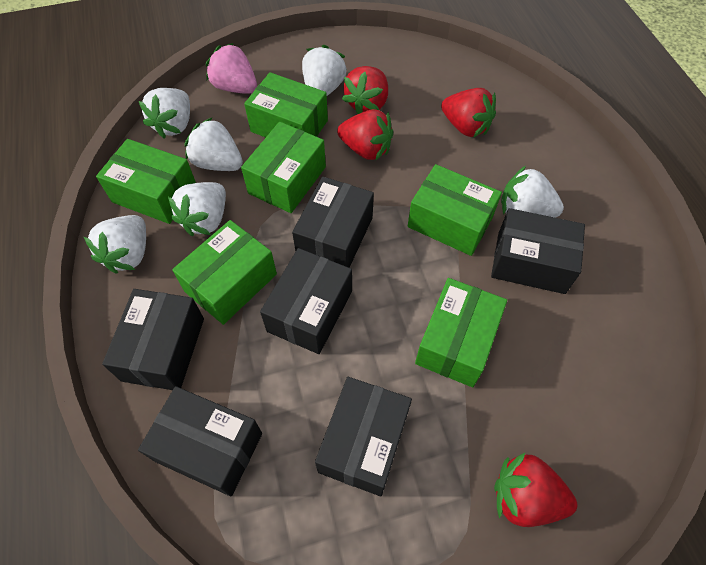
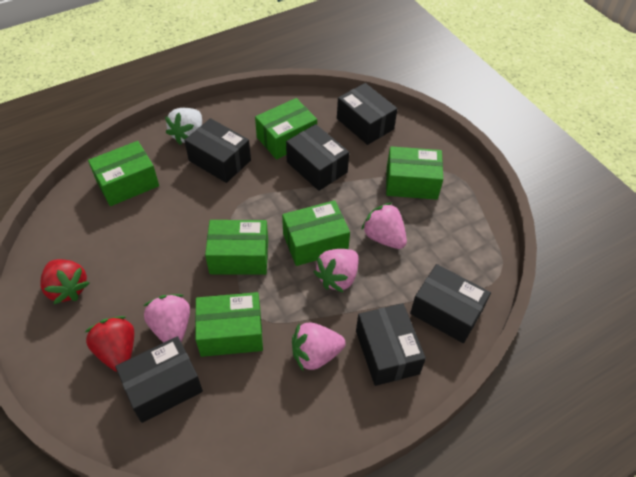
pink strawberry: 1 -> 4
red strawberry: 4 -> 2
white strawberry: 6 -> 1

